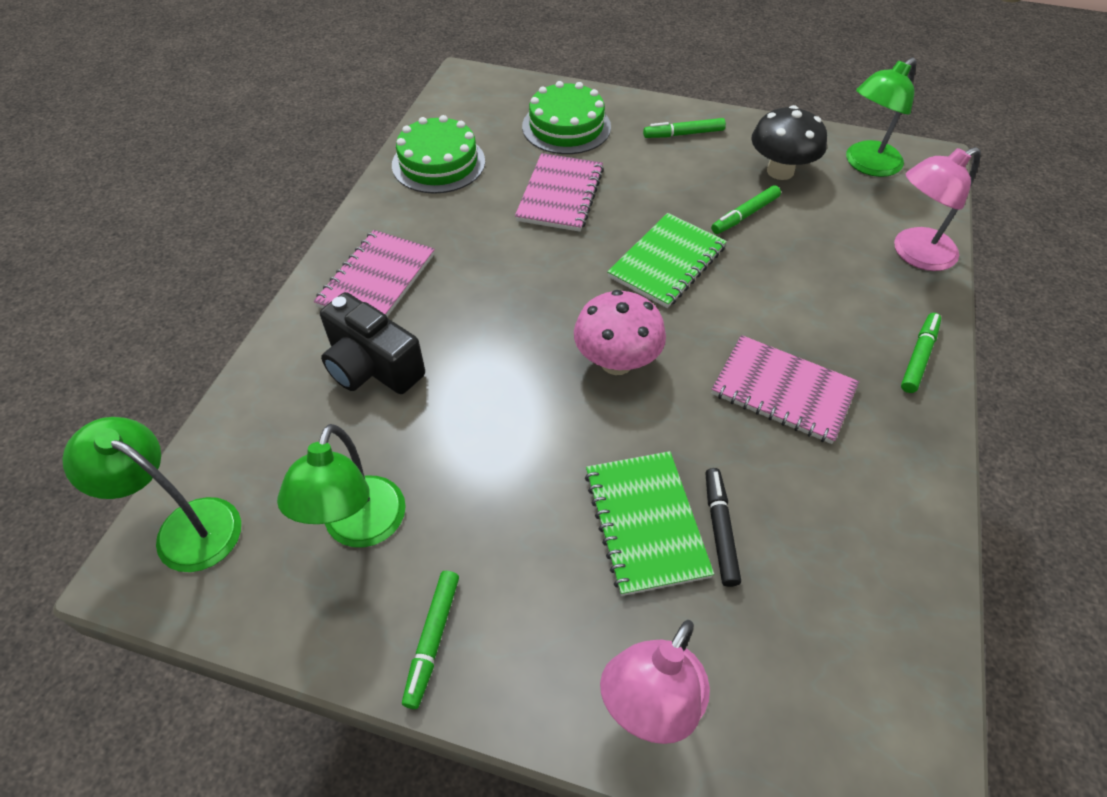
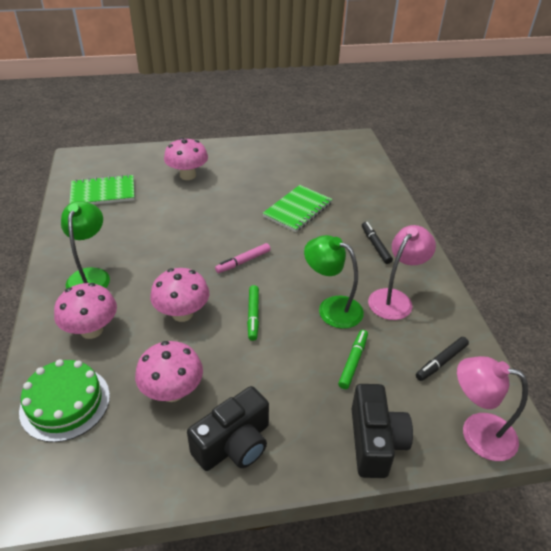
black camera: 1 -> 2
black marker: 1 -> 2
black mushroom: 1 -> 0
green cake: 2 -> 1
green lamp: 3 -> 2
green marker: 4 -> 2
pink marker: 0 -> 1
pink mushroom: 1 -> 4
pink notebook: 3 -> 0

